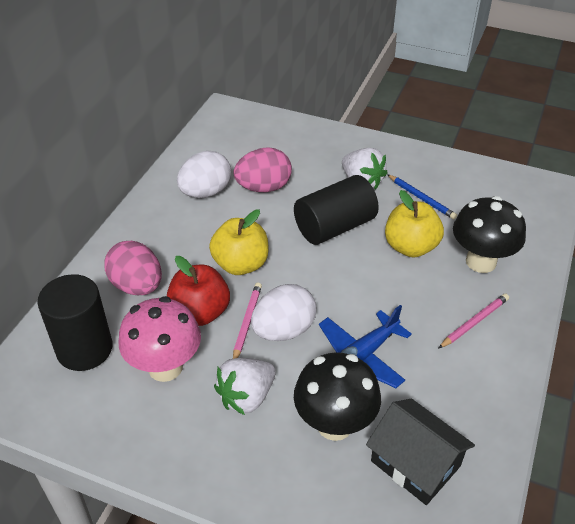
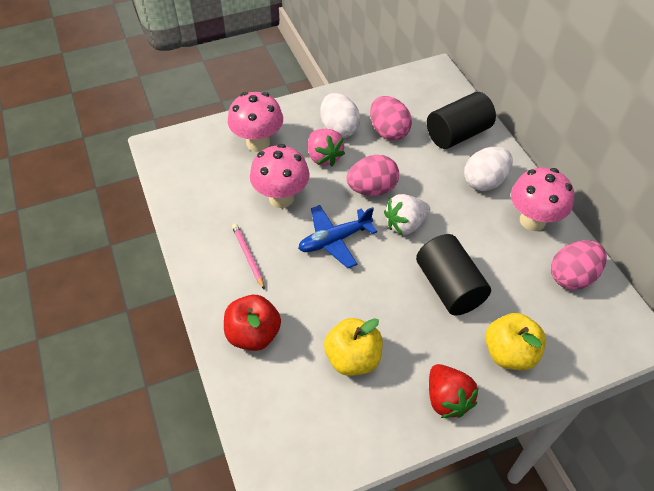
black house: 1 -> 0
black mushroom: 2 -> 0
blue pencil: 1 -> 0
pink egg: 2 -> 3
pink mushroom: 1 -> 3
pink pencil: 2 -> 1
pink strawberry: 0 -> 1
red strawberry: 0 -> 1
white strawberry: 2 -> 1

